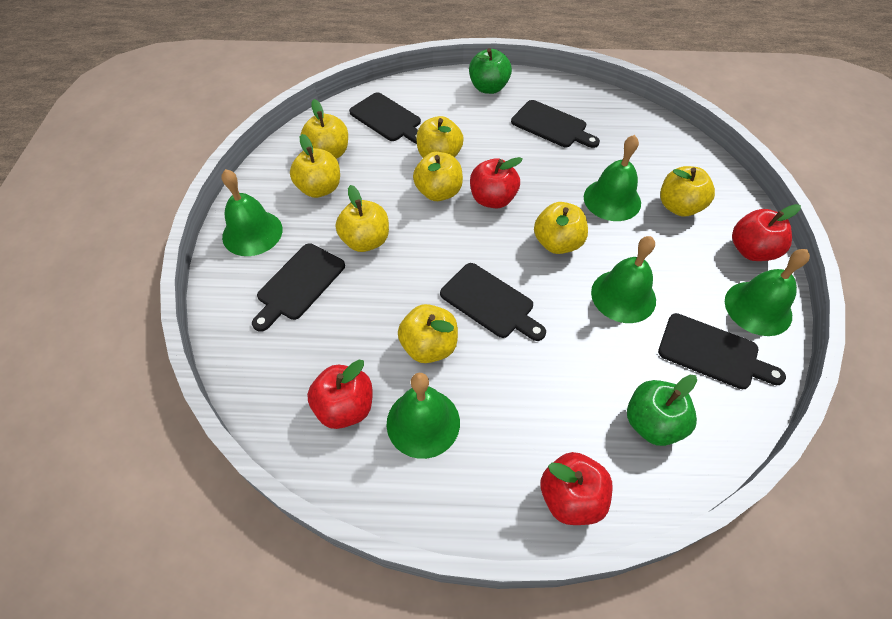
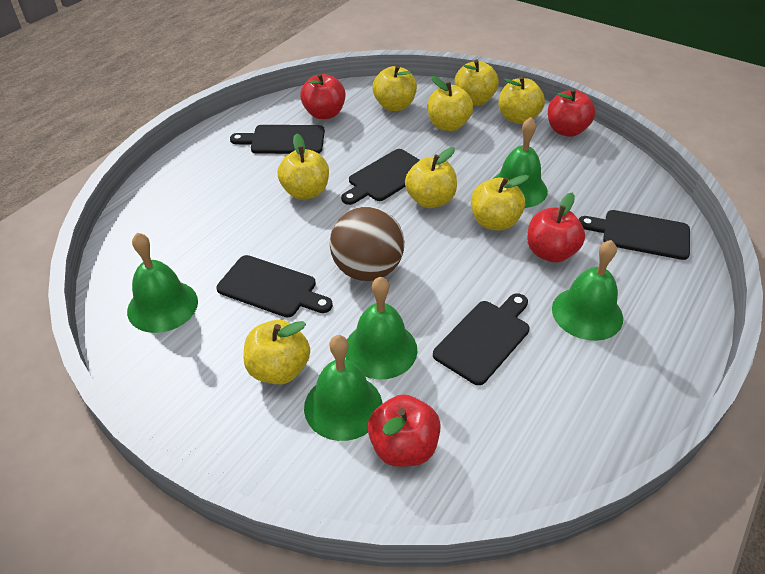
brown ball: 0 -> 1
green apple: 2 -> 0

